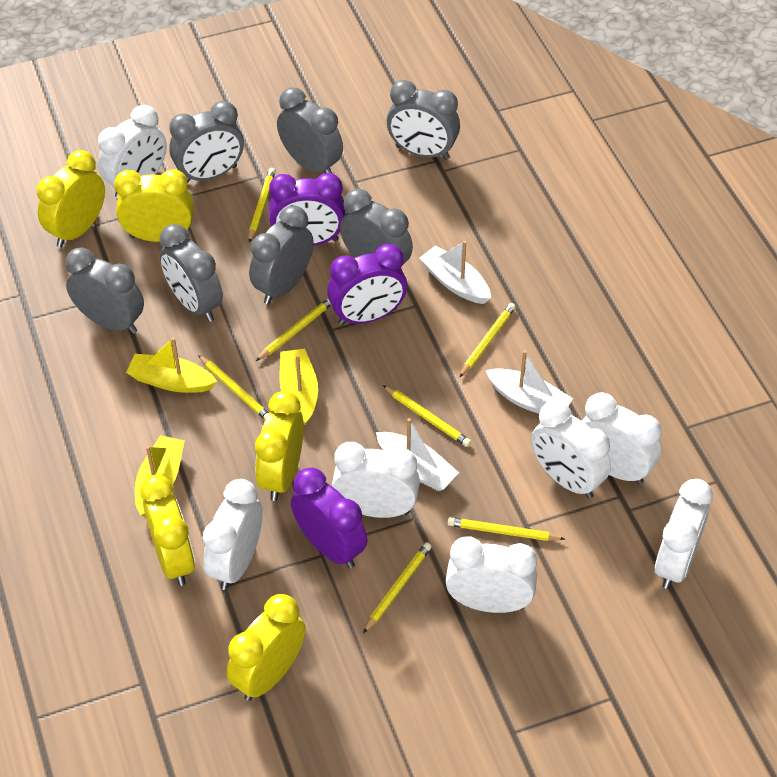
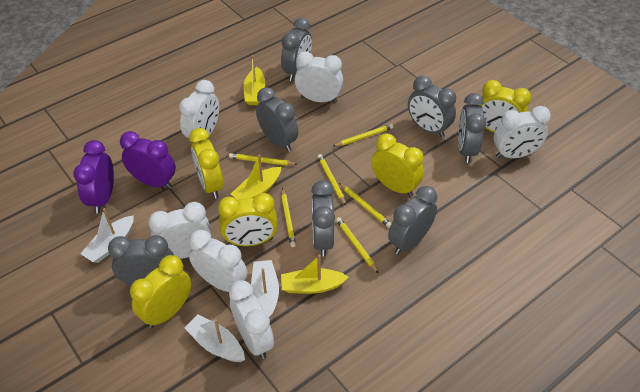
purple clock: 3 -> 2
white clock: 7 -> 6
yellow pencil: 7 -> 6

